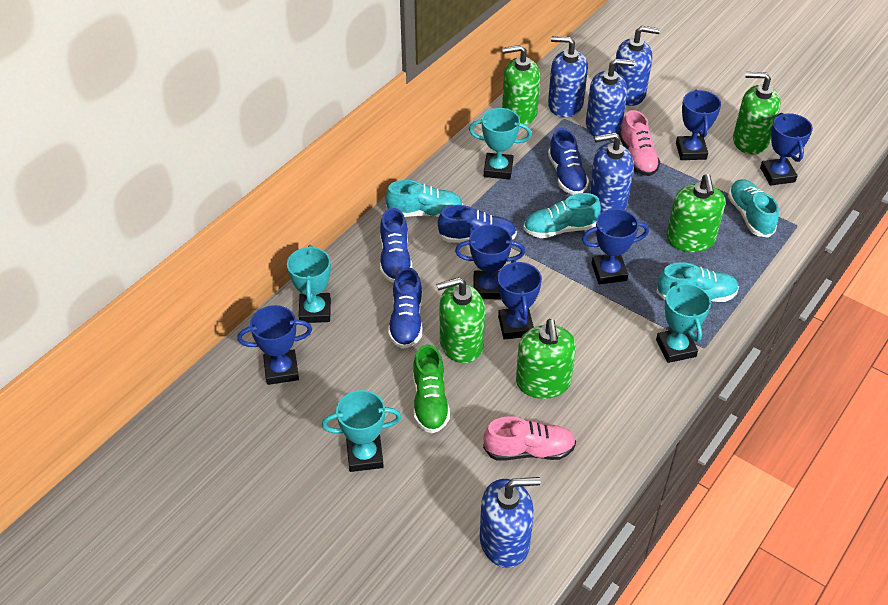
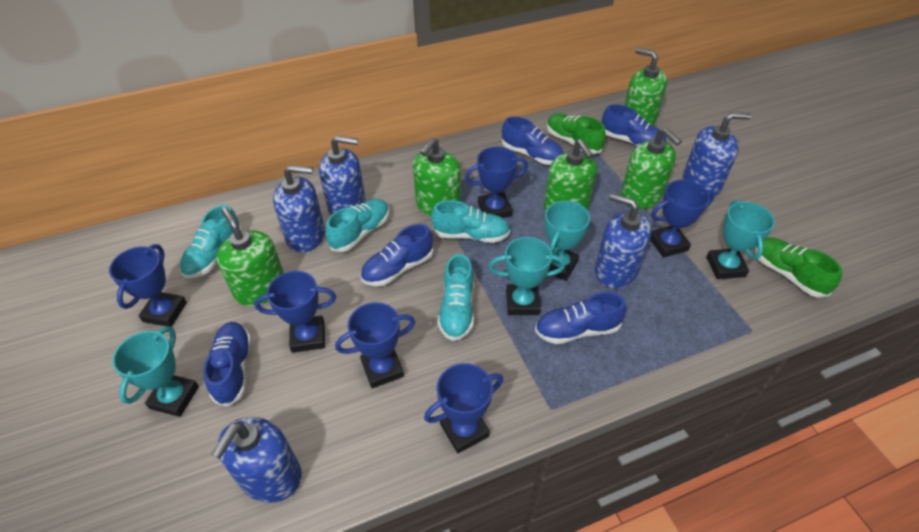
blue shoe: 4 -> 5
green shoe: 1 -> 2
pink shoe: 2 -> 0

